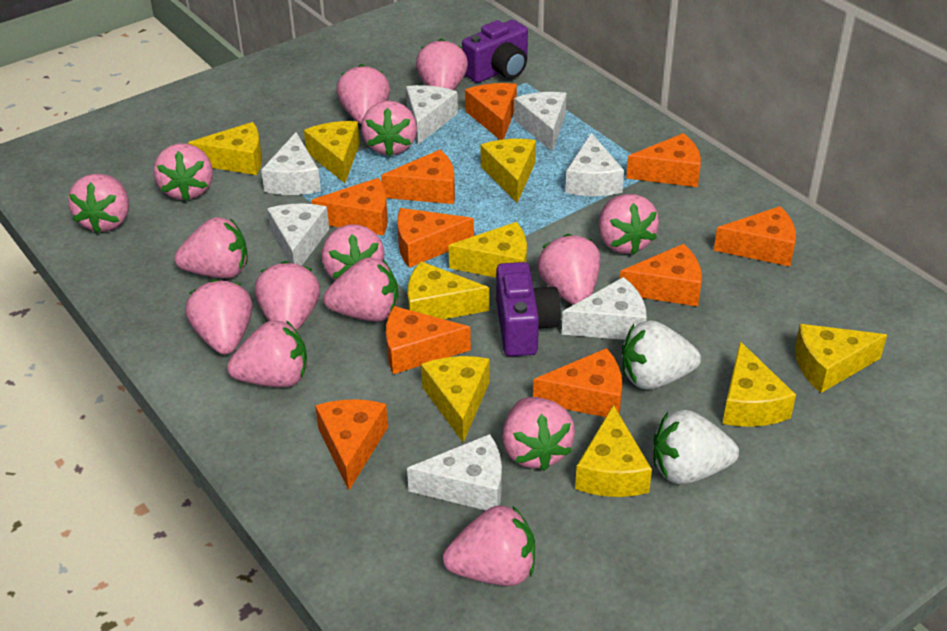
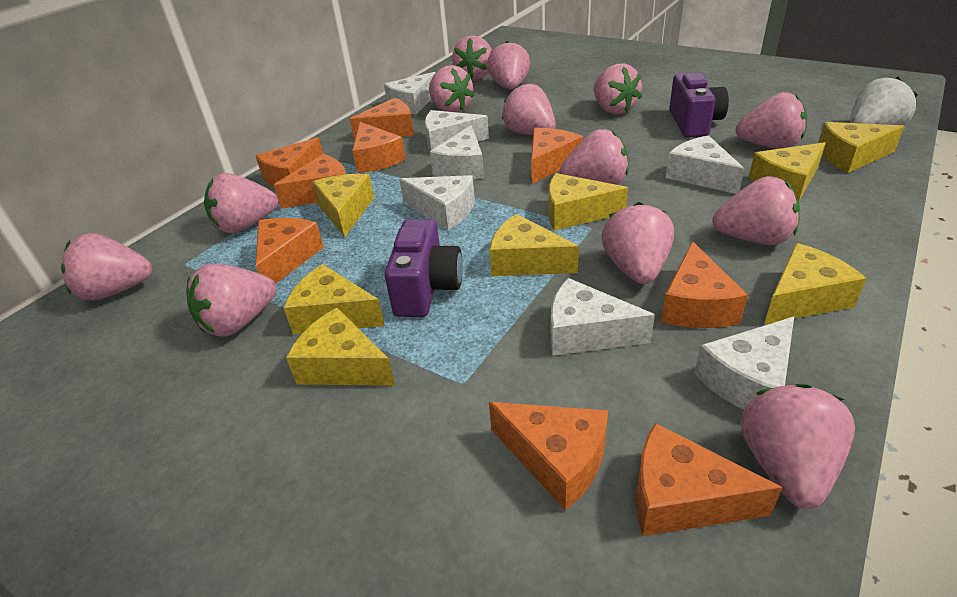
orange cheese: 10 -> 9
pink strawberry: 15 -> 13
white strawberry: 2 -> 1
yellow cheese: 9 -> 8

